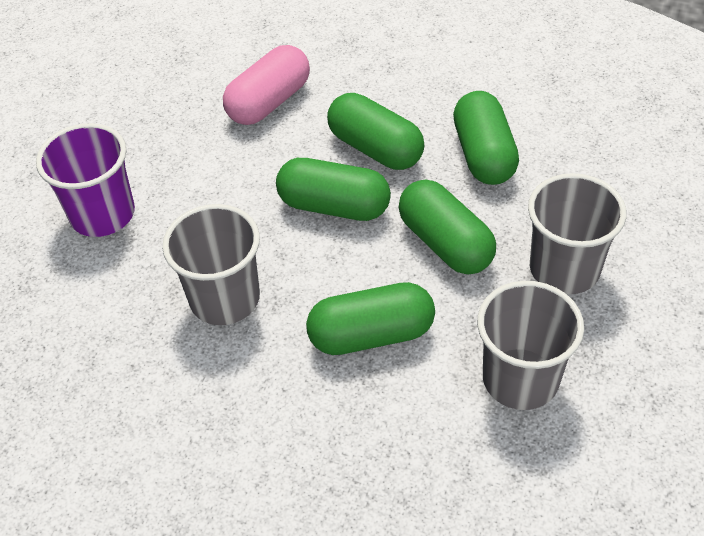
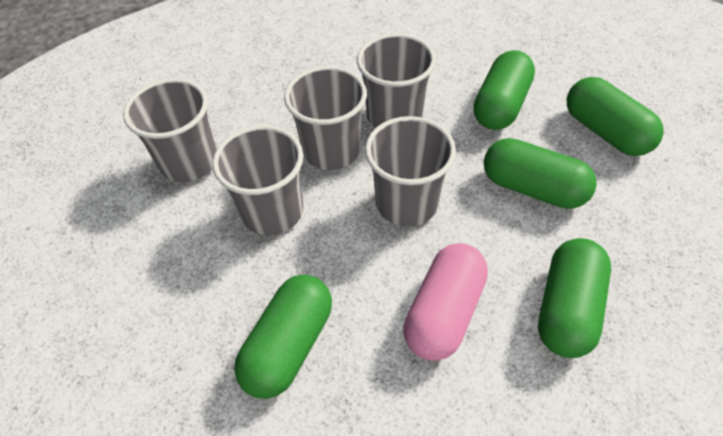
grey cup: 3 -> 5
purple cup: 1 -> 0

